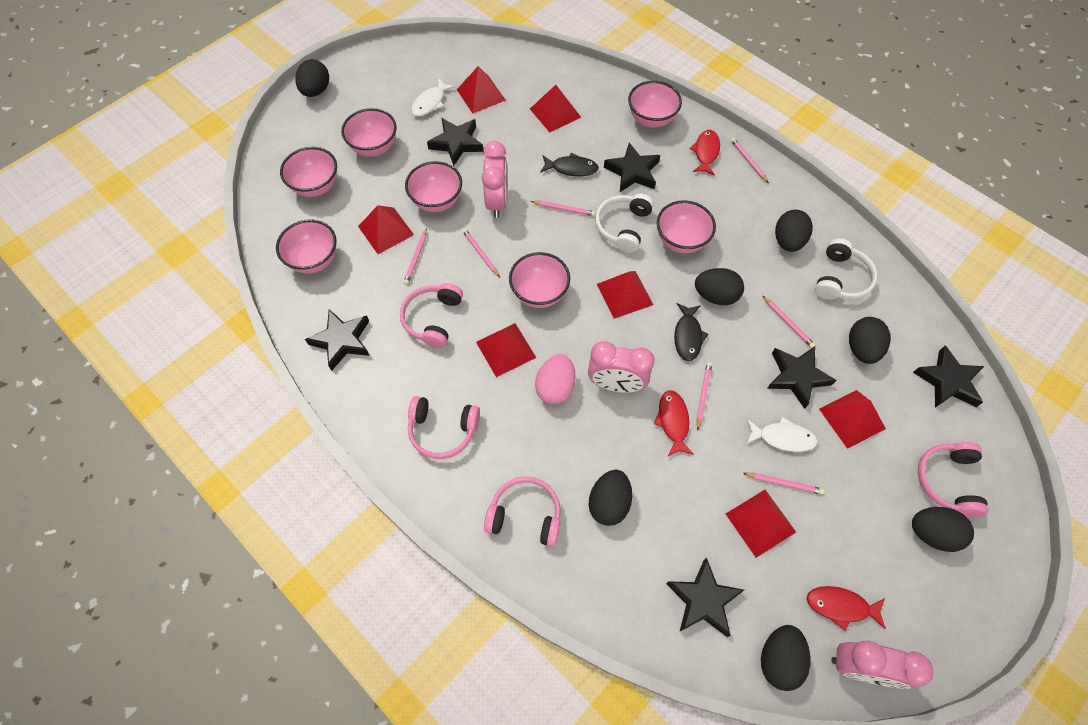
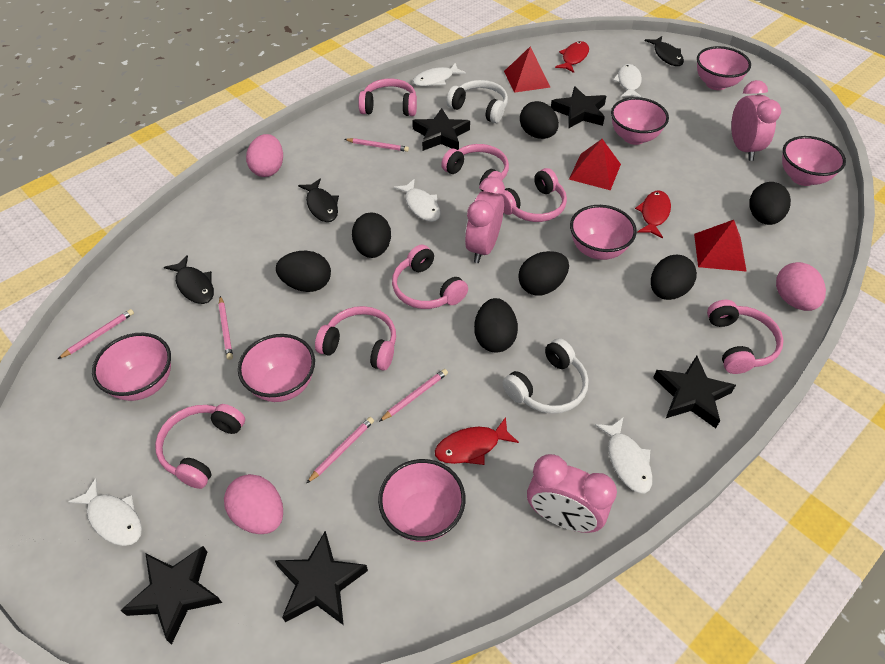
black fish: 2 -> 3
black star: 6 -> 5
pink egg: 1 -> 3
pink headphones: 4 -> 7
pink pencil: 7 -> 5
red pyramid: 7 -> 3
white fish: 2 -> 5

